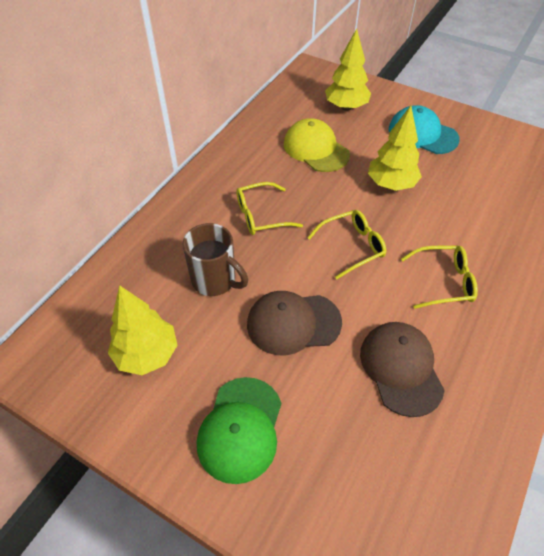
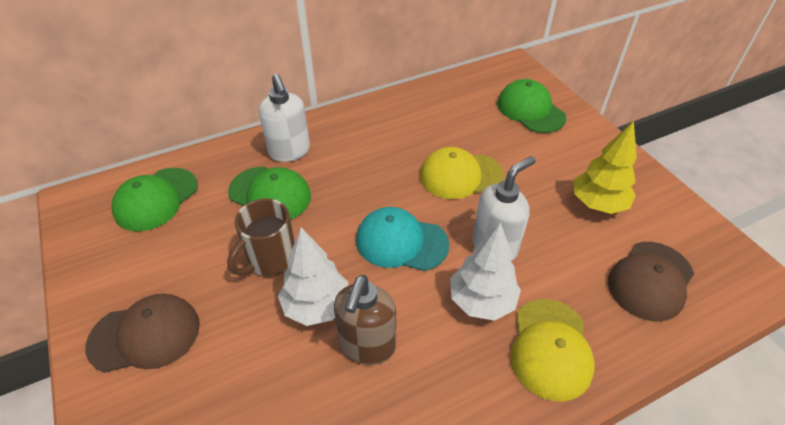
brown soap dispenser: 0 -> 1
green cap: 1 -> 3
white soap dispenser: 0 -> 2
white tree: 0 -> 2
yellow cap: 1 -> 2
yellow glasses: 3 -> 0
yellow tree: 3 -> 1

